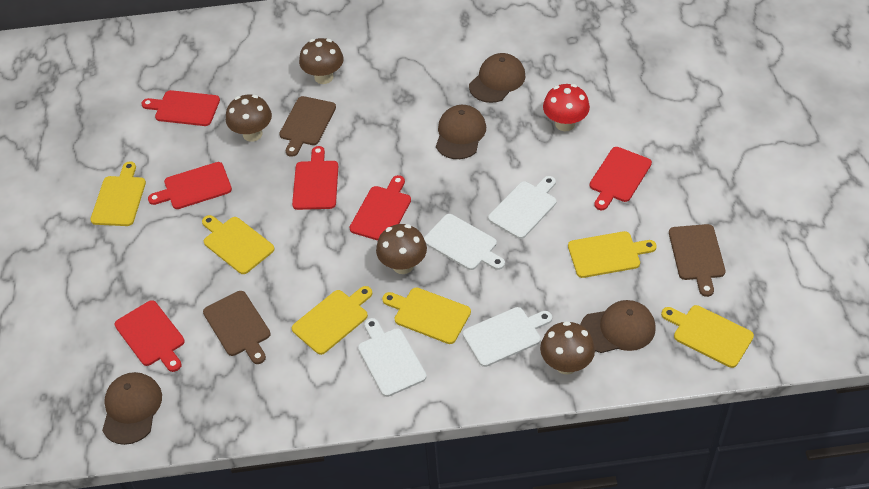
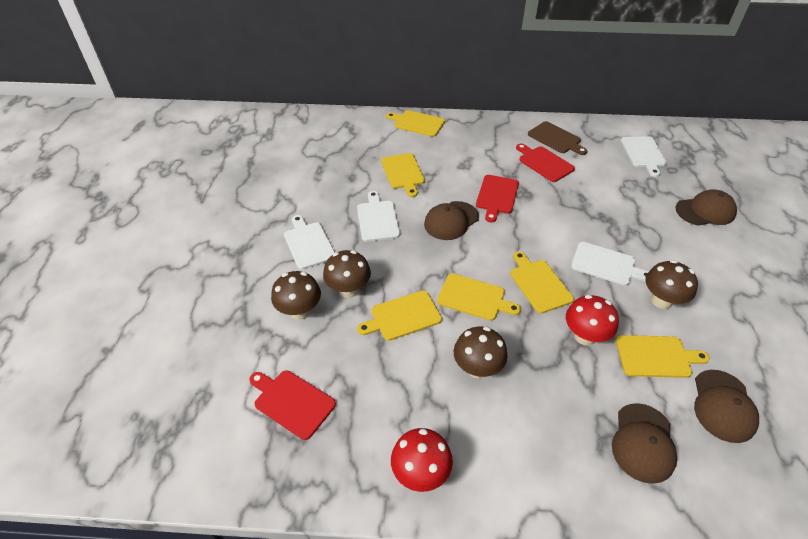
brown cutting board: 3 -> 1
red cutting board: 6 -> 3
red mushroom: 1 -> 2

